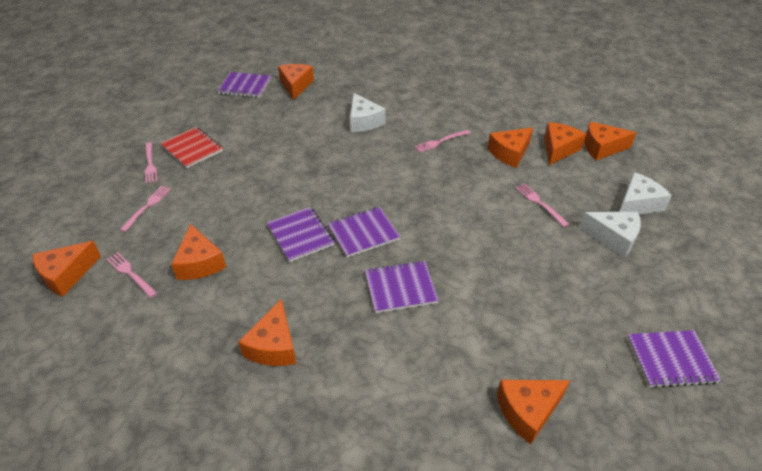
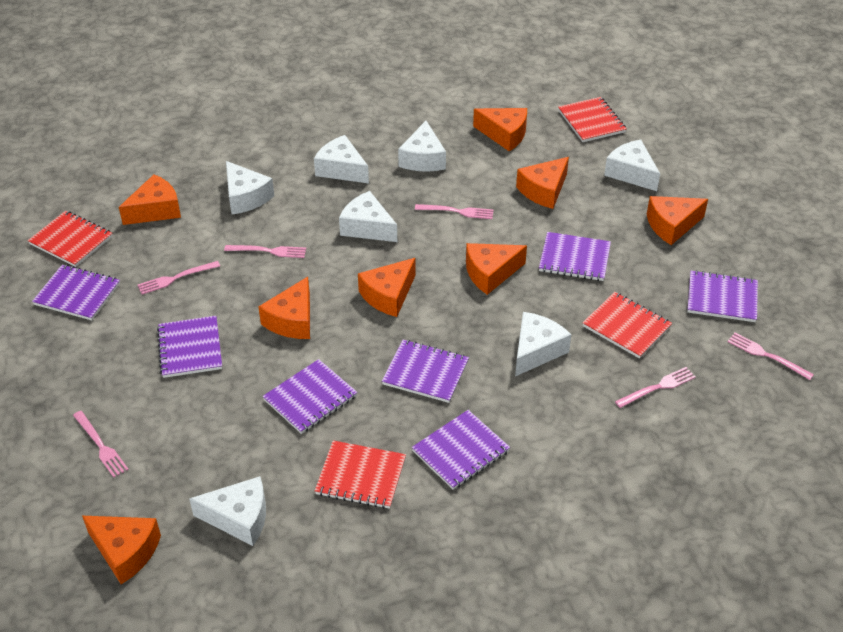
pink fork: 5 -> 6
purple notebook: 5 -> 7
red notebook: 1 -> 4
white cheese: 3 -> 7

